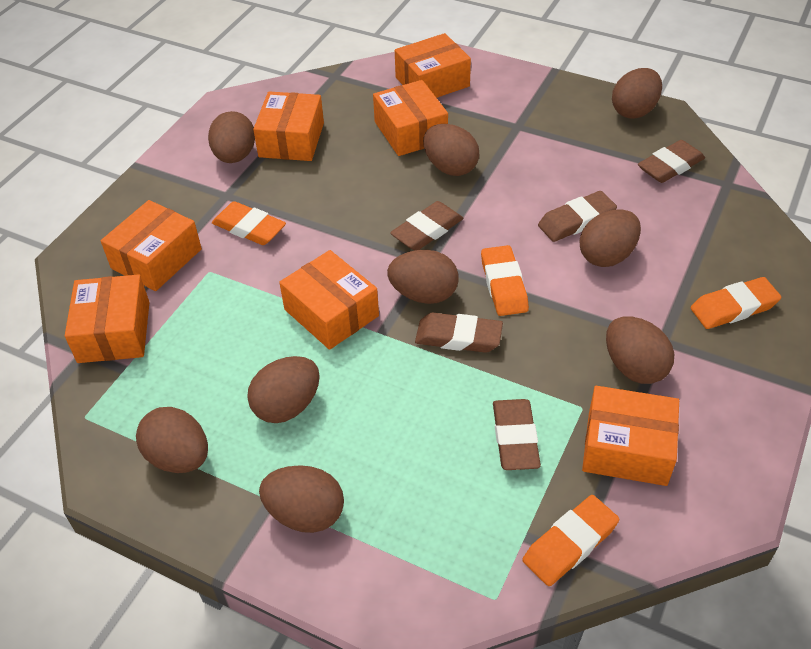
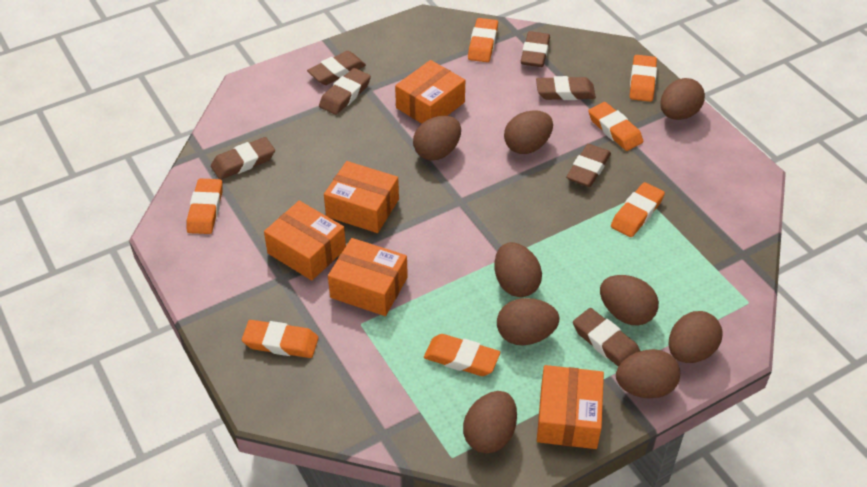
brown eraser: 5 -> 7
orange box: 7 -> 5
orange eraser: 4 -> 7

